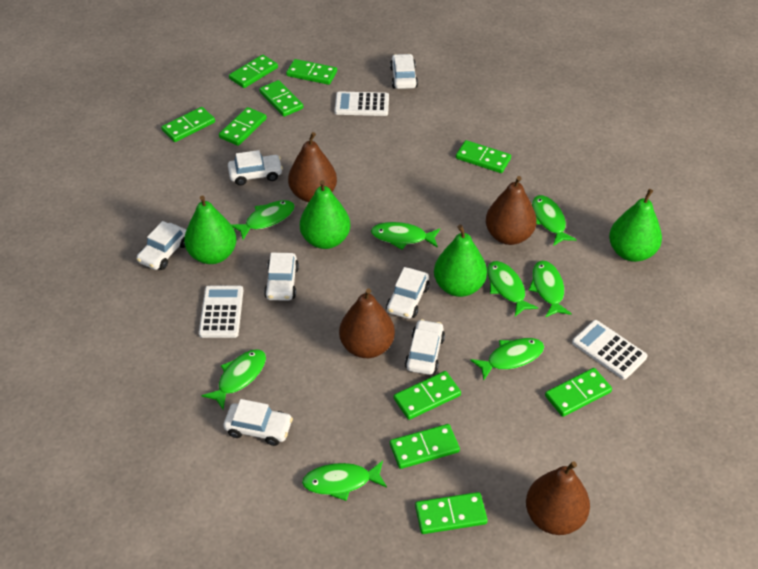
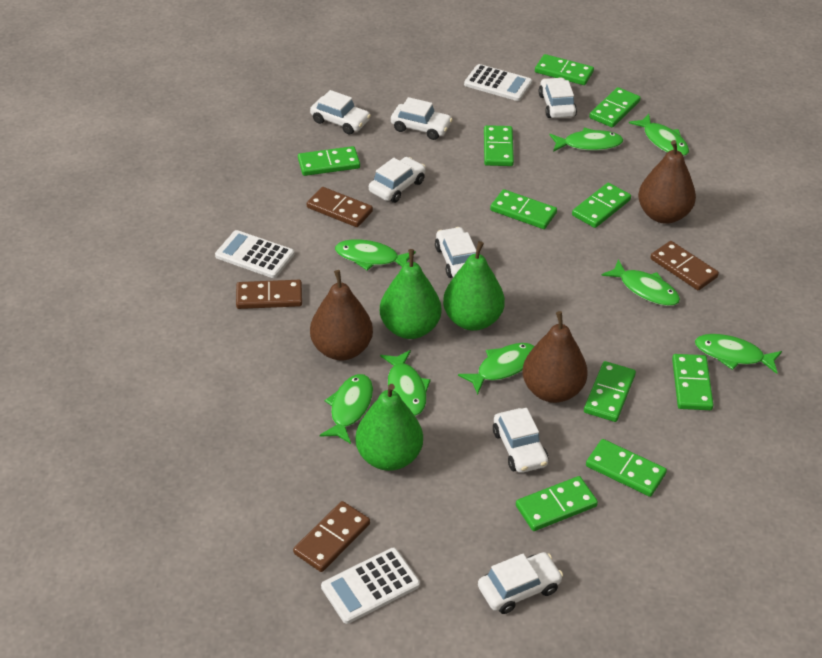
brown domino: 0 -> 4
brown pear: 4 -> 3
green pear: 4 -> 3

